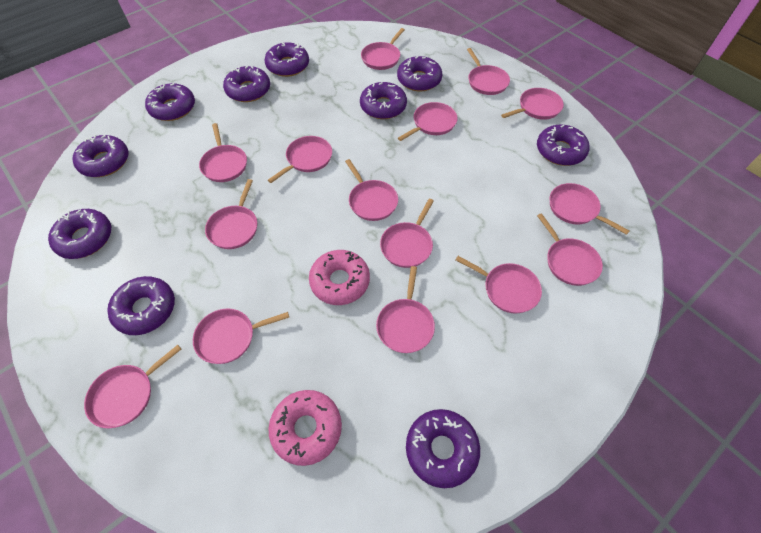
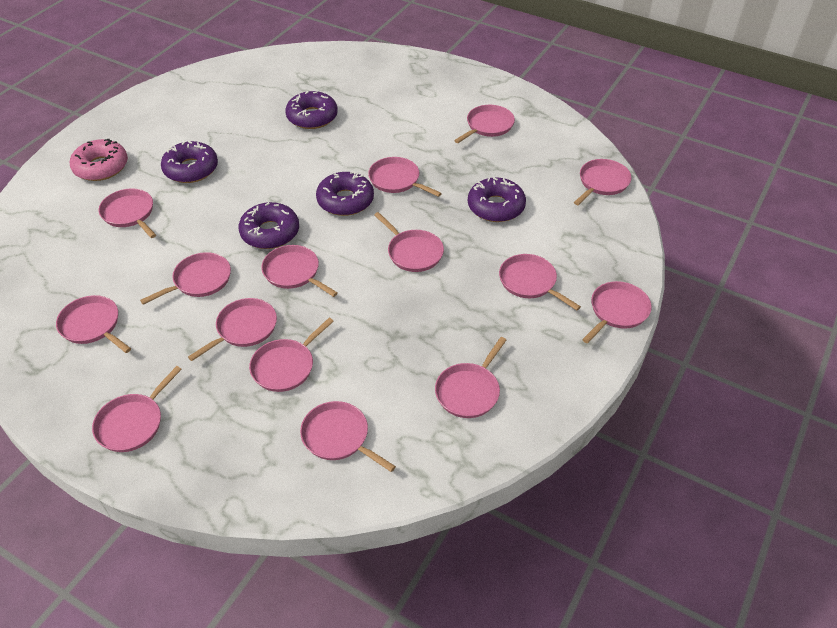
pink donut: 2 -> 1
purple donut: 10 -> 5

